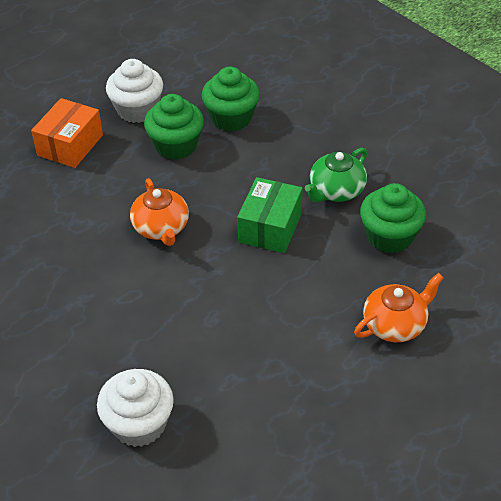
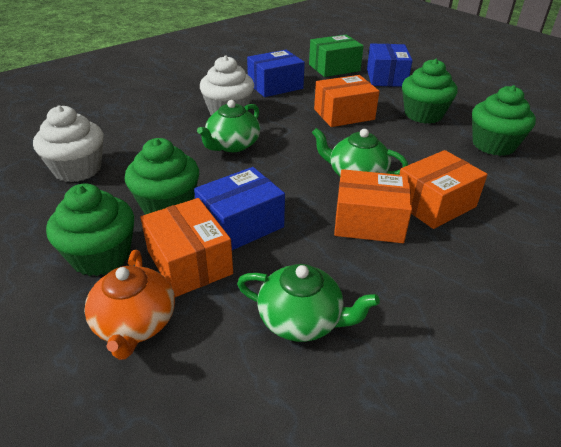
blue box: 0 -> 3
green cupcake: 3 -> 4
green teapot: 1 -> 3
orange box: 1 -> 4
orange teapot: 2 -> 1

